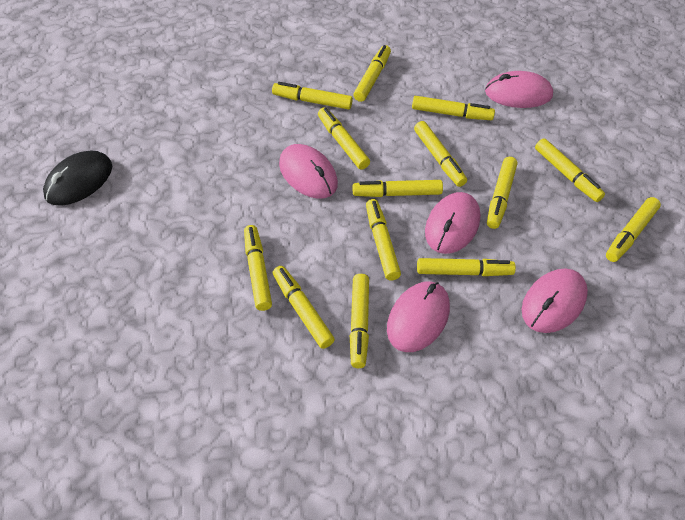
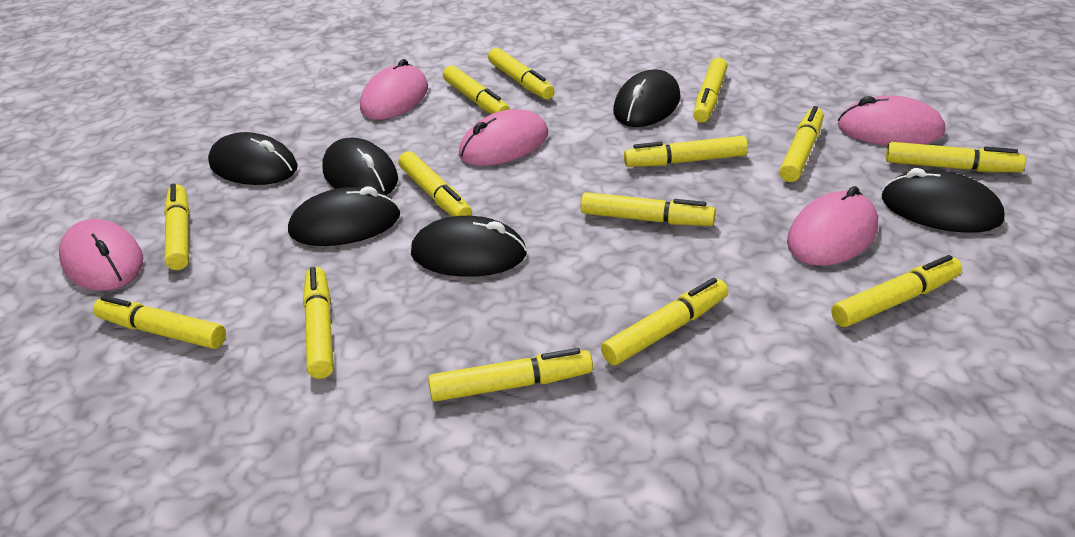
black mouse: 1 -> 6

